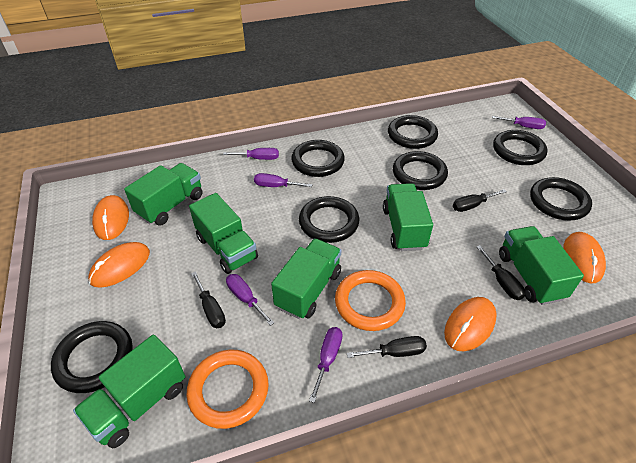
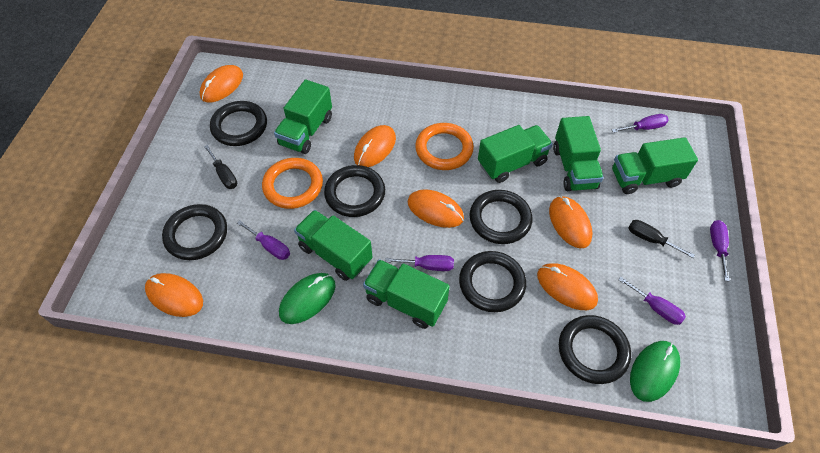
black ring: 7 -> 6
black screwdriver: 4 -> 2
green mouse: 0 -> 2
orange mouse: 4 -> 6

